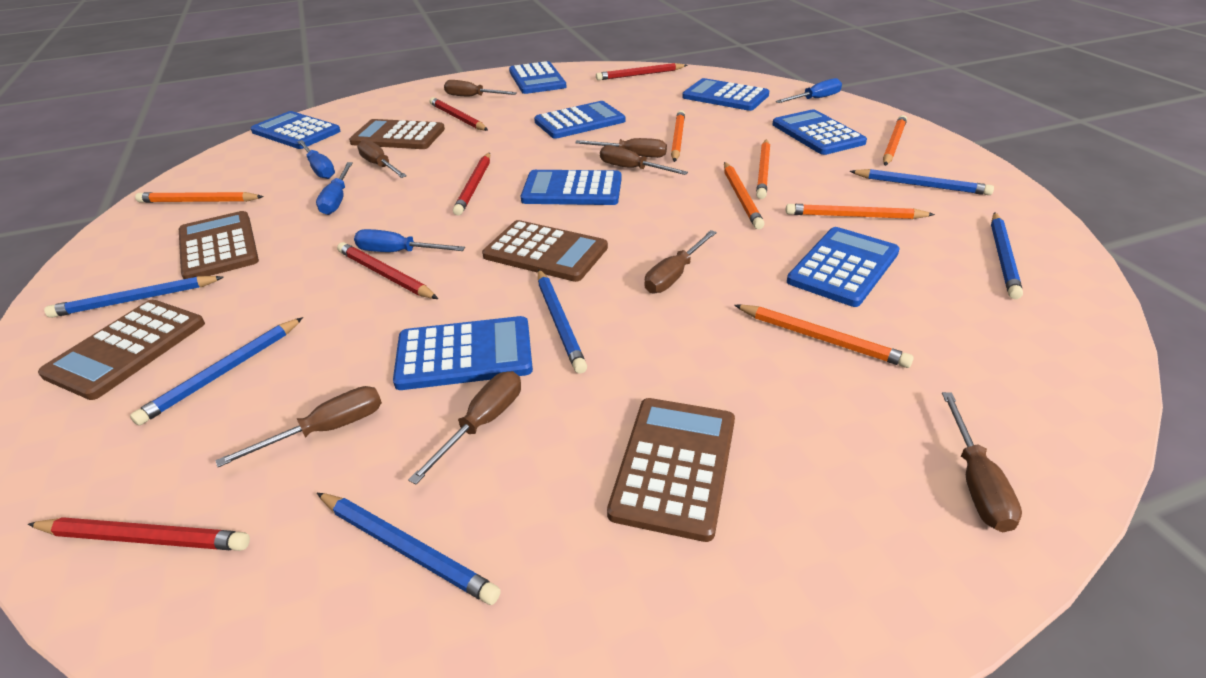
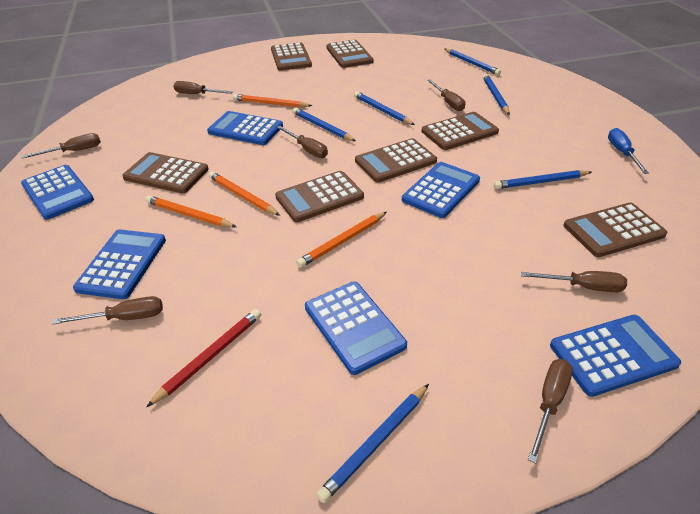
blue calculator: 8 -> 6
blue screwdriver: 4 -> 1
brown calculator: 5 -> 7
brown screwdriver: 8 -> 7
orange pencil: 7 -> 4
red pencil: 5 -> 1

